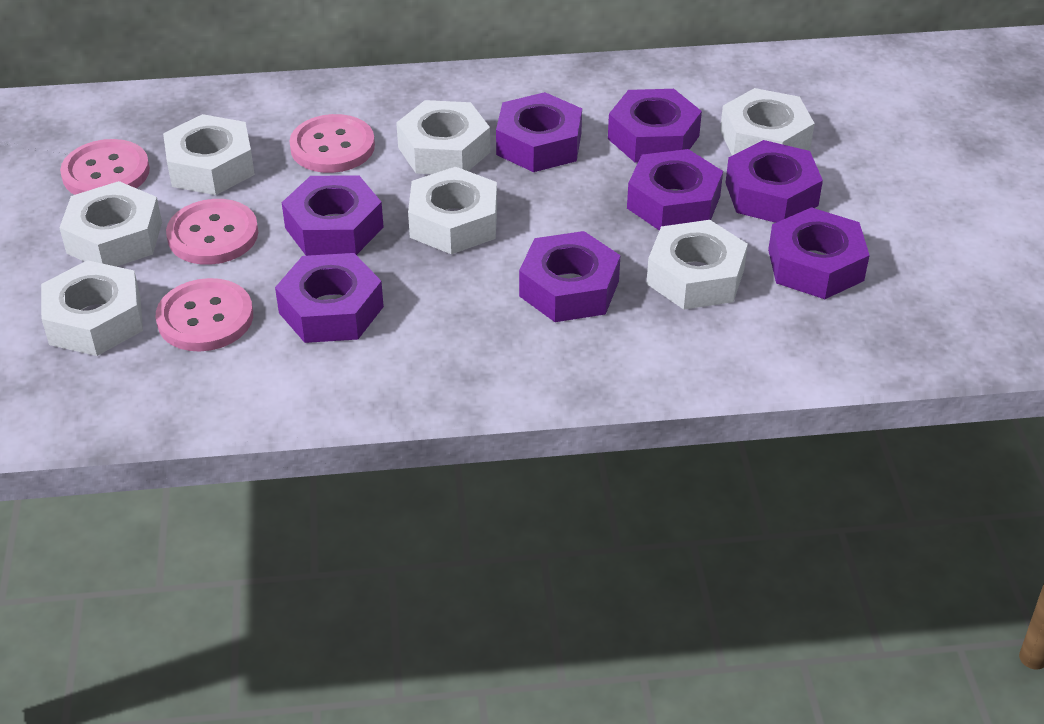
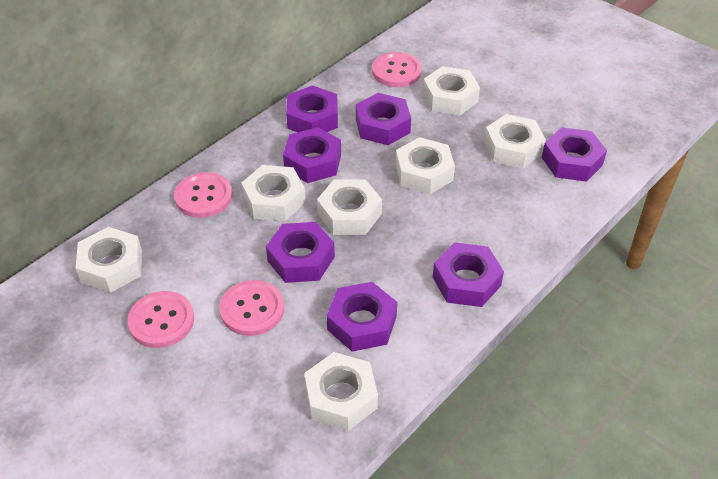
purple nut: 8 -> 7

